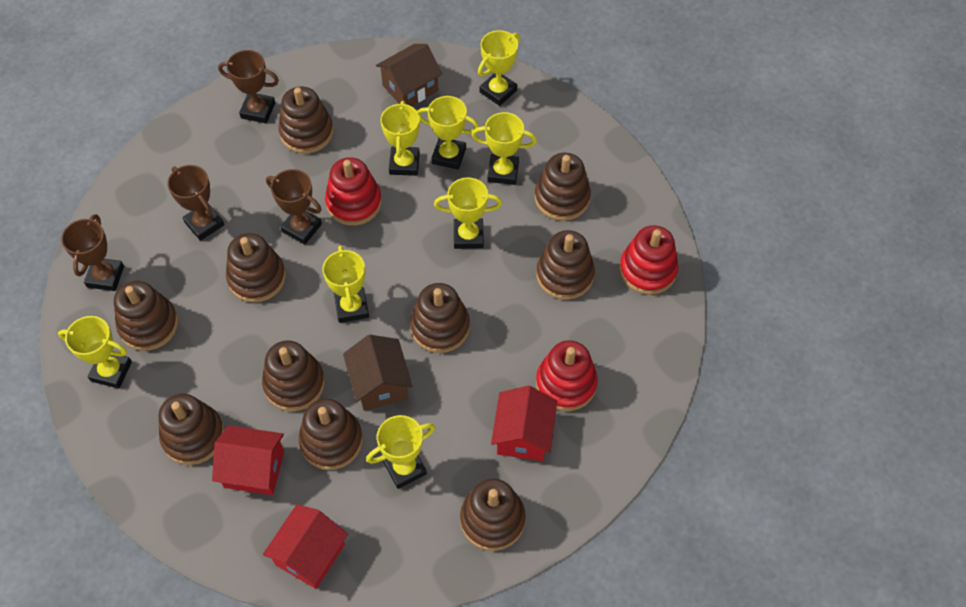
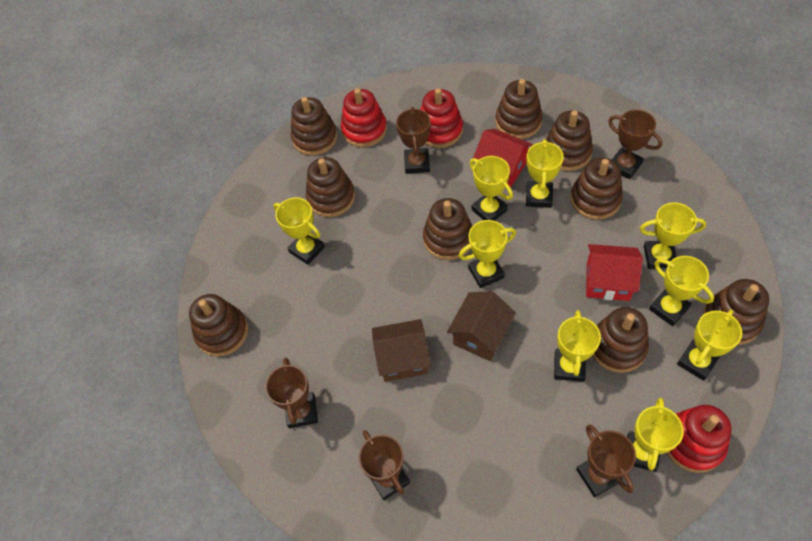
brown stacking toy: 10 -> 9
brown trophy: 4 -> 5
red house: 3 -> 2
yellow trophy: 8 -> 9

